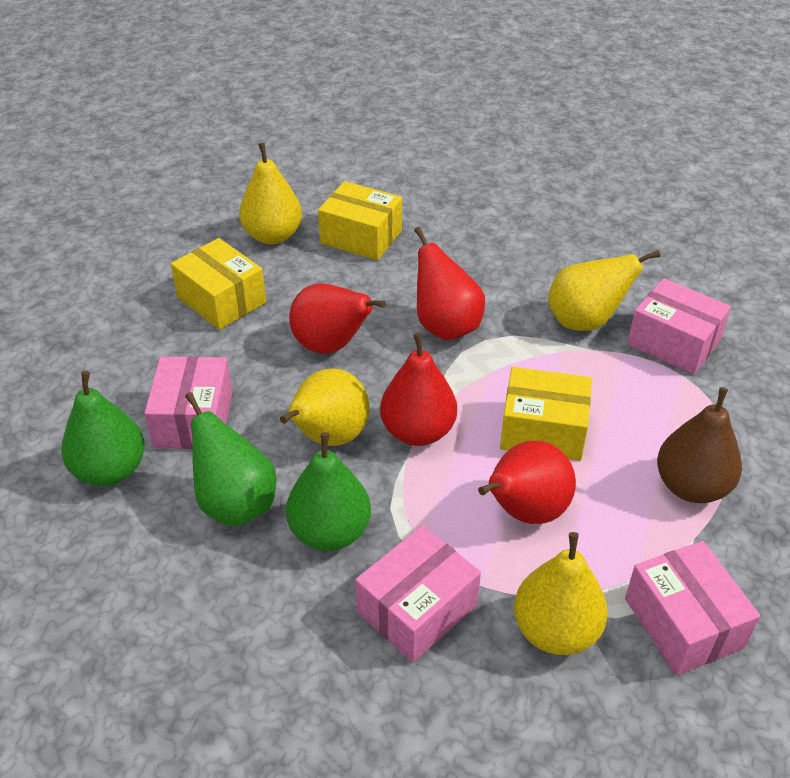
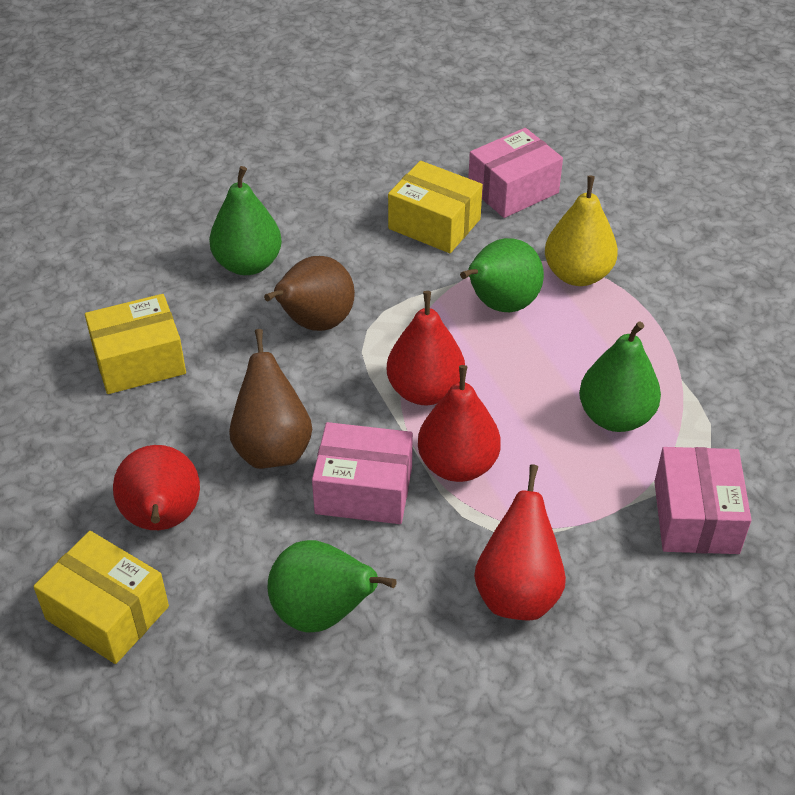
brown pear: 1 -> 2
green pear: 3 -> 4
pink box: 4 -> 3
yellow pear: 4 -> 1

